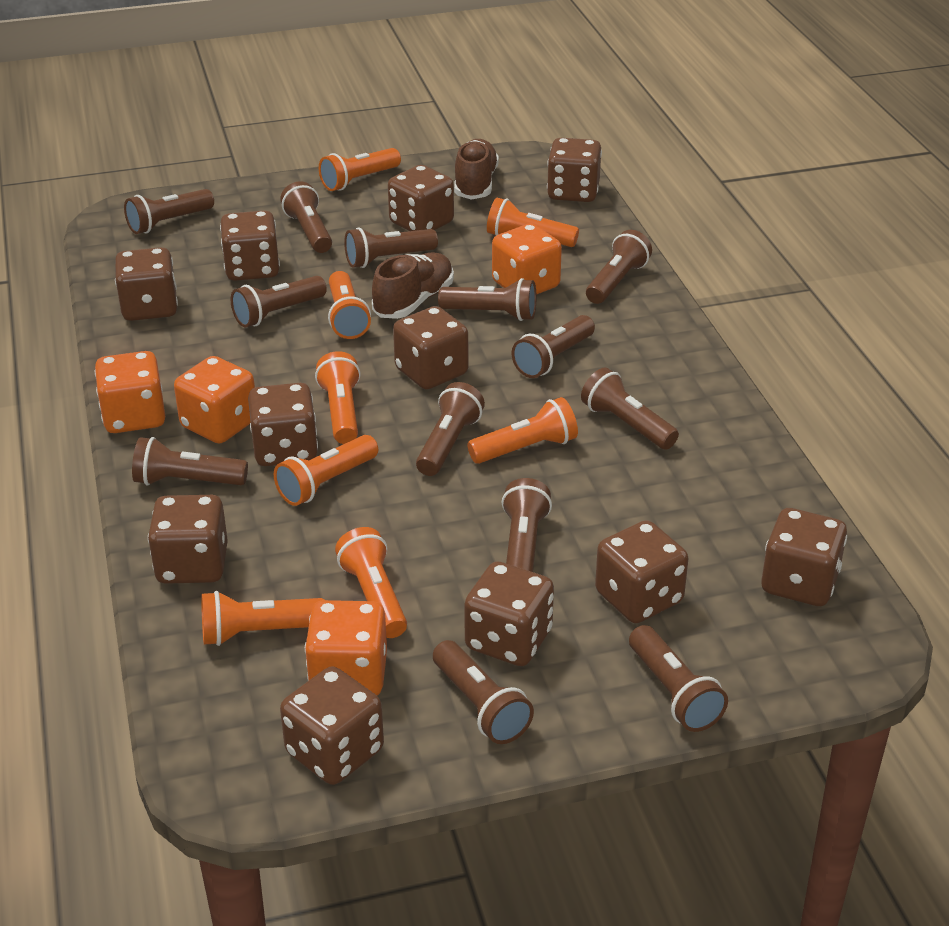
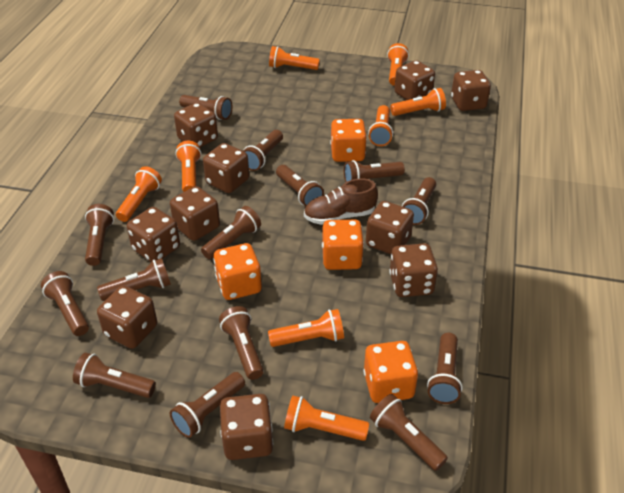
brown dice: 11 -> 10
brown flashlight: 13 -> 14
brown shoe: 2 -> 1

